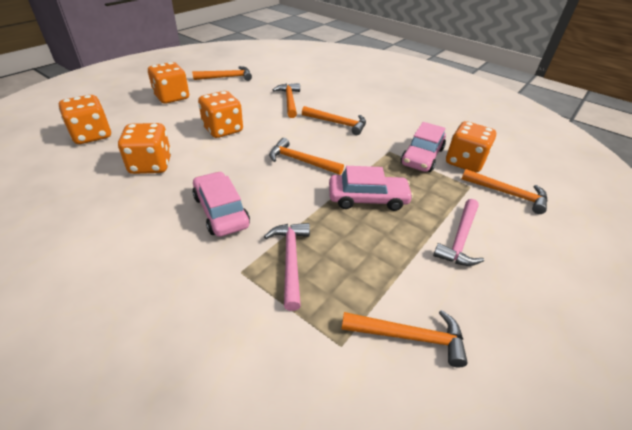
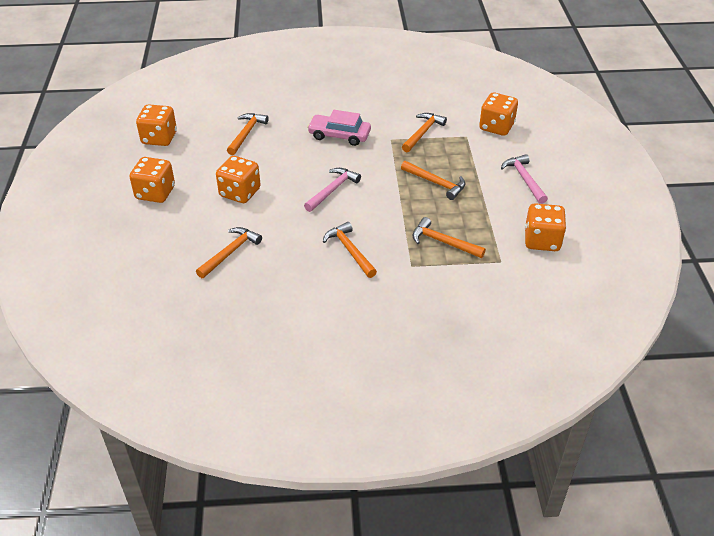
pink car: 3 -> 1

